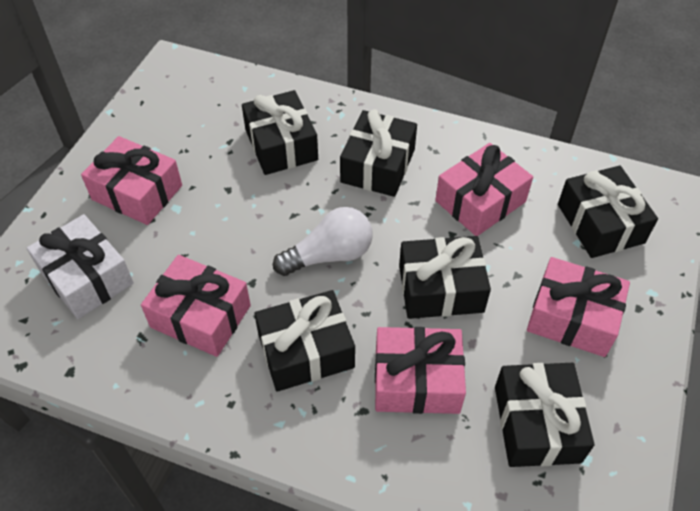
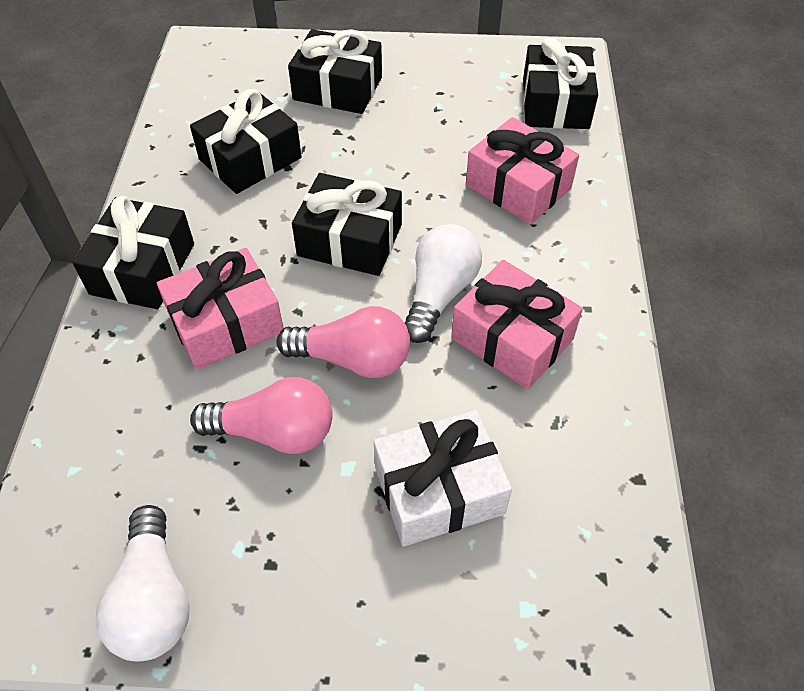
black gift: 6 -> 5
pink gift: 5 -> 3
pink light bulb: 0 -> 2
white light bulb: 1 -> 2

